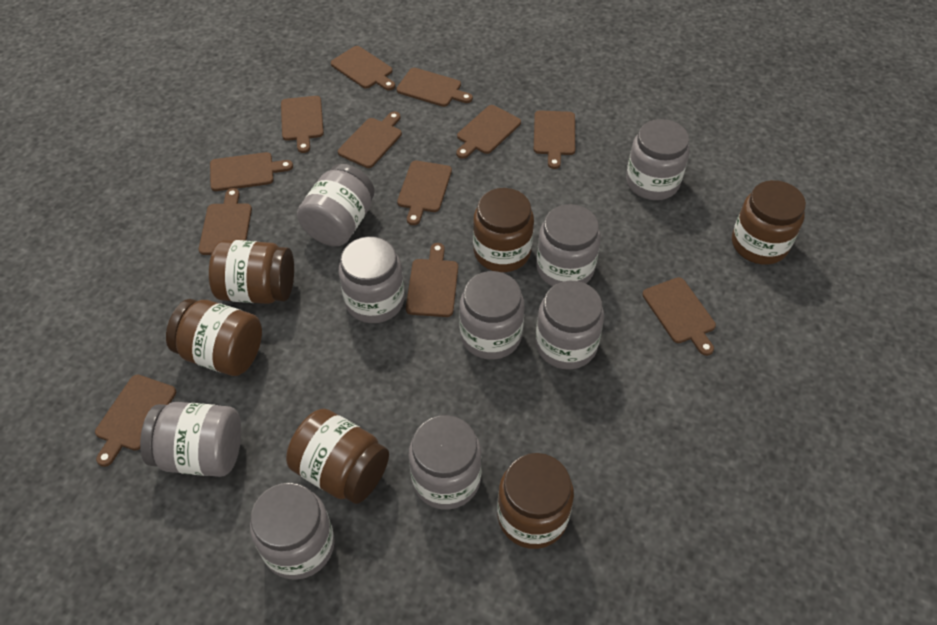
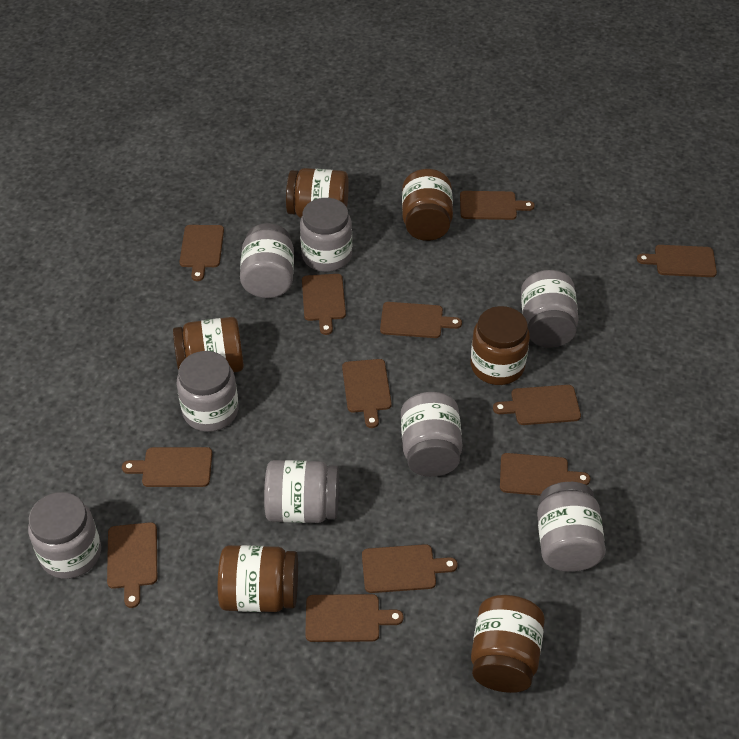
grey jar: 9 -> 8

